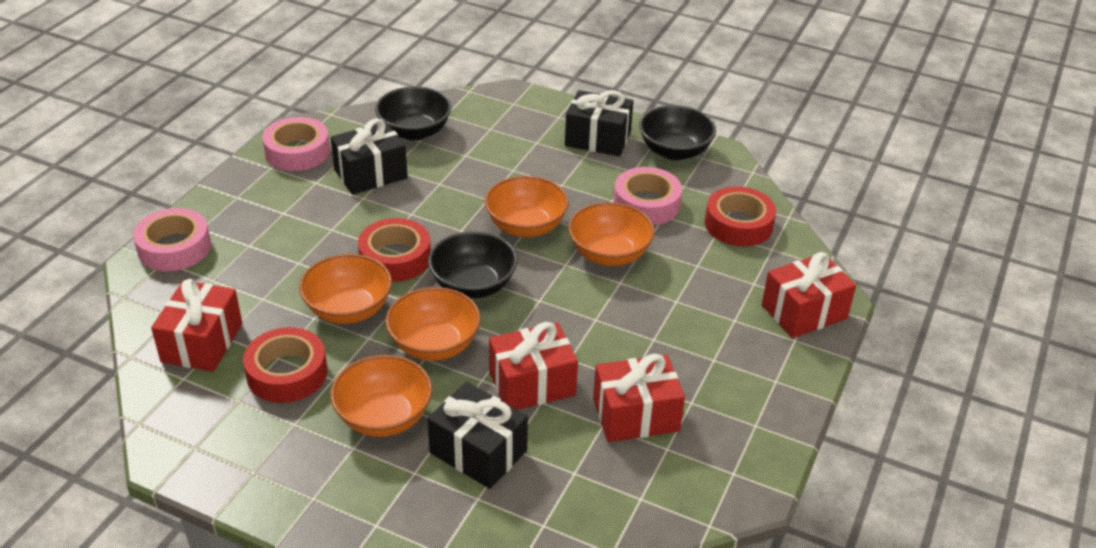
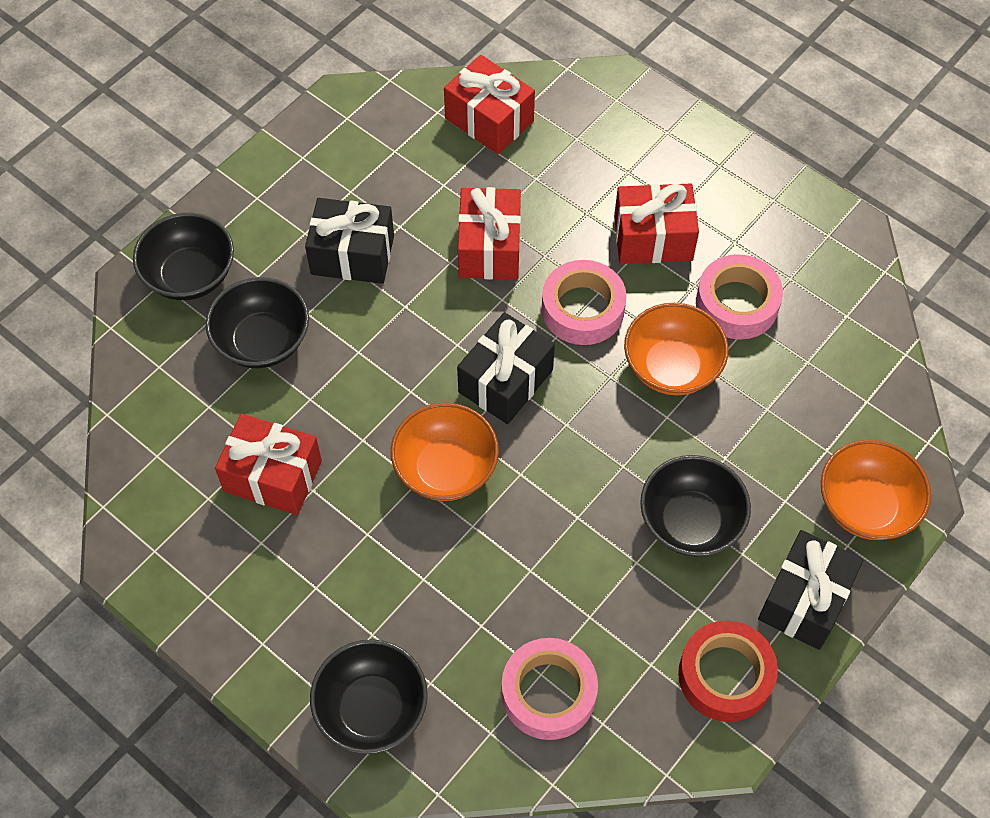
black bowl: 3 -> 4
orange bowl: 5 -> 3
red tape: 3 -> 1

